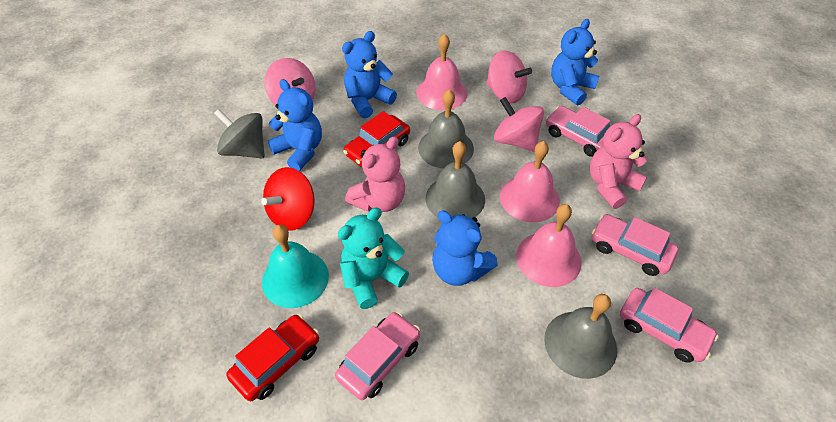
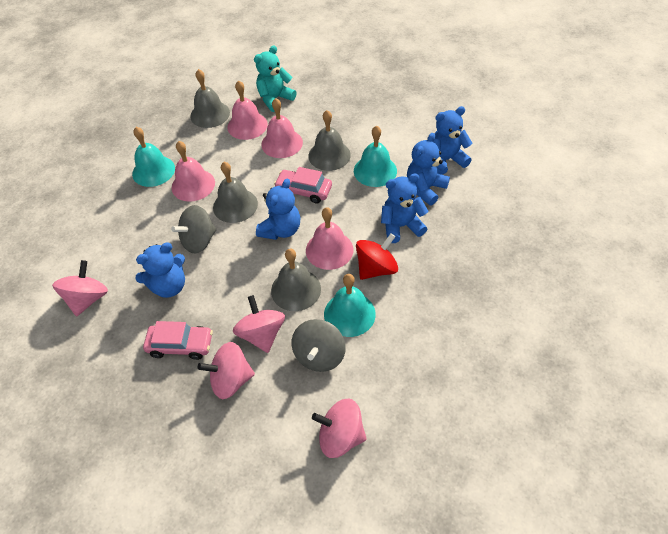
blue teddy bear: 4 -> 5
grey bell: 3 -> 4
grey spinning top: 1 -> 2
pink bell: 3 -> 4
pink car: 4 -> 2
pink spinning top: 3 -> 4
pink teddy bear: 2 -> 0
red car: 2 -> 0
turquoise bell: 1 -> 3

